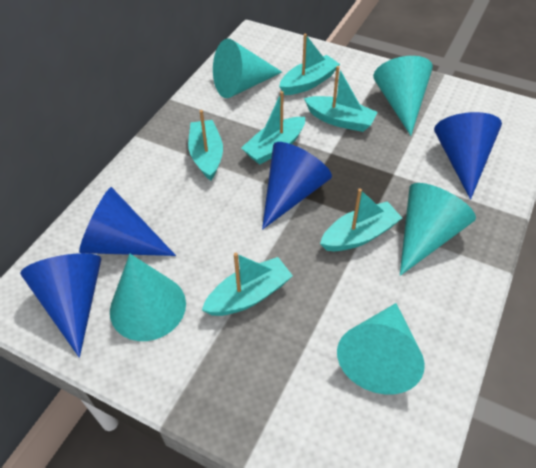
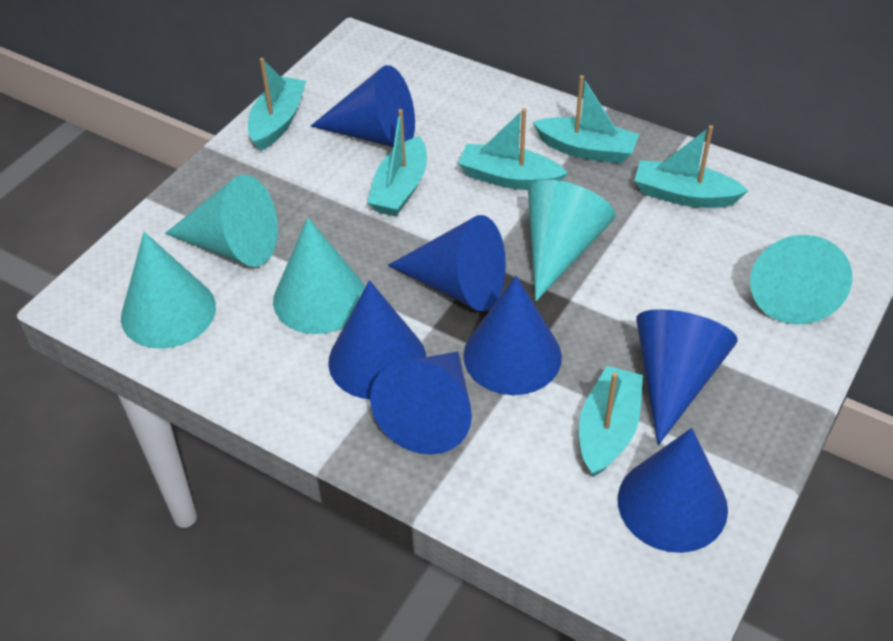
blue cone: 4 -> 7

